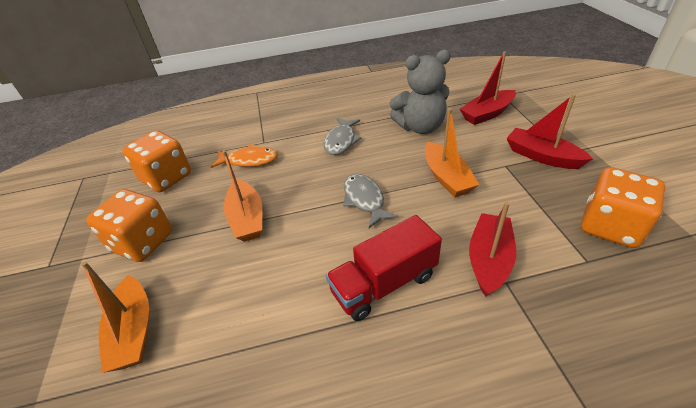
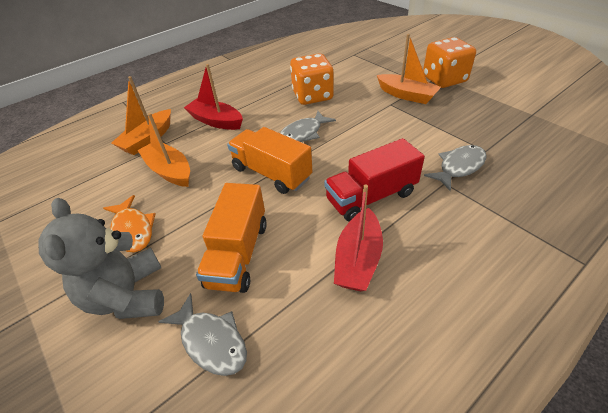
grey fish: 2 -> 3
orange dice: 3 -> 2
orange truck: 0 -> 2
red boat: 3 -> 2

